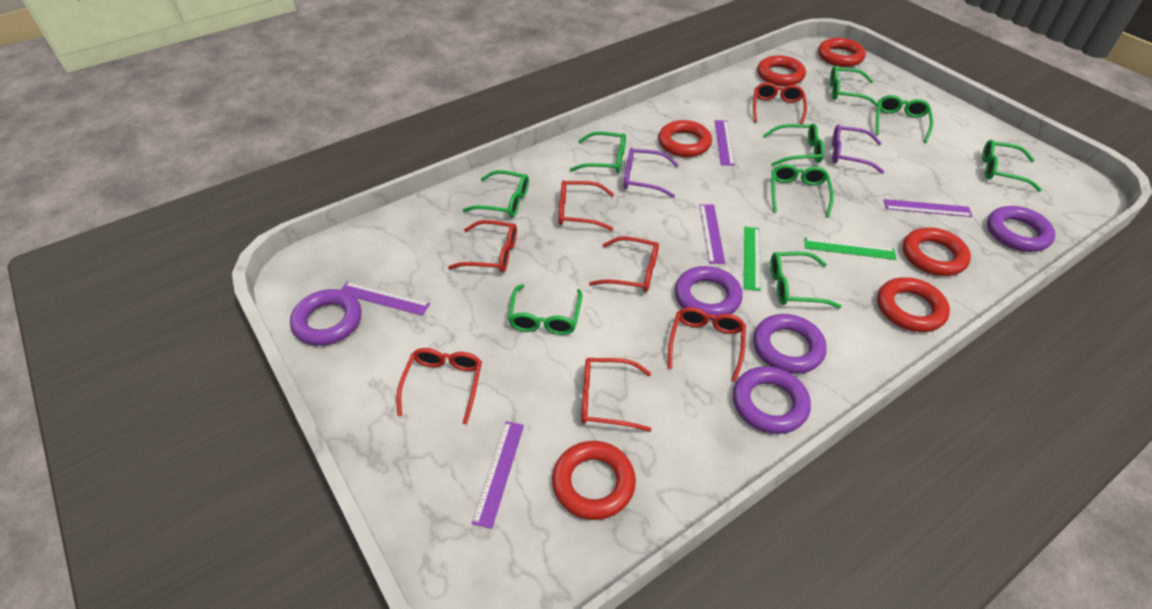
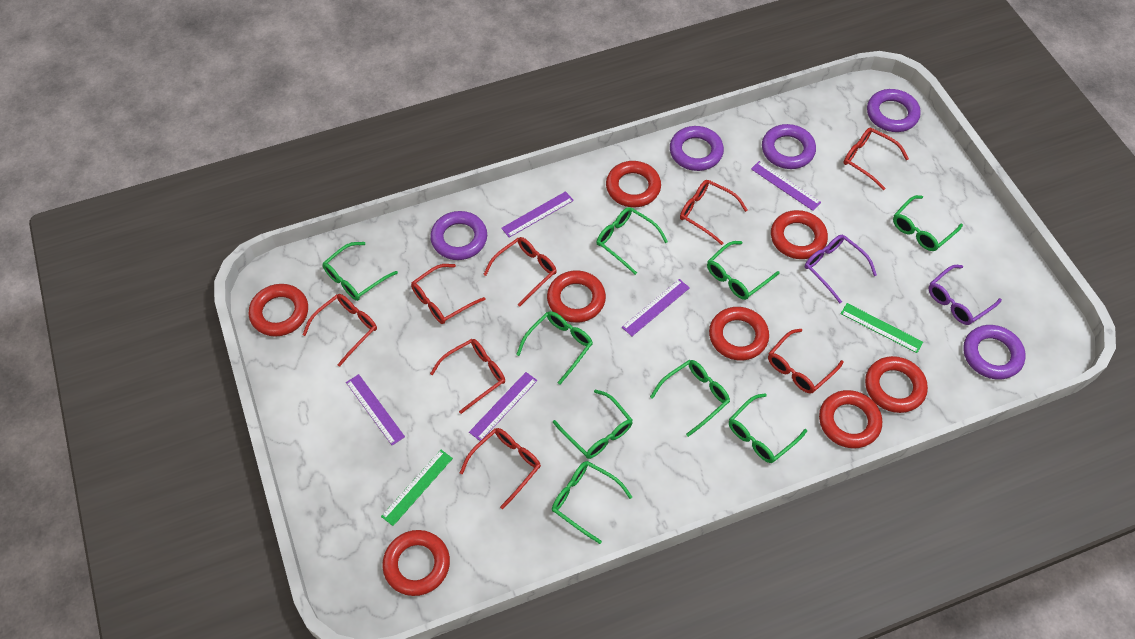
red glasses: 7 -> 8
red ring: 6 -> 8

